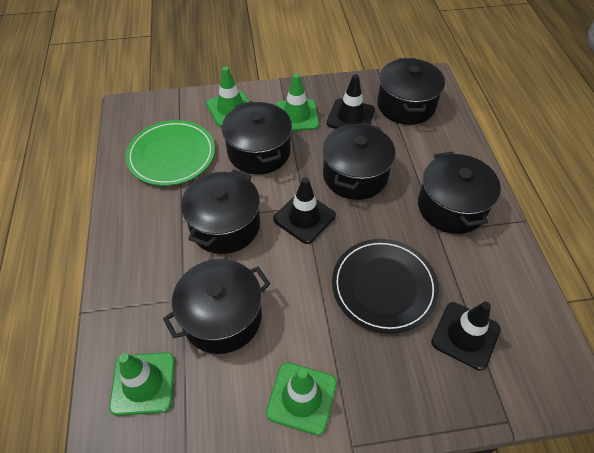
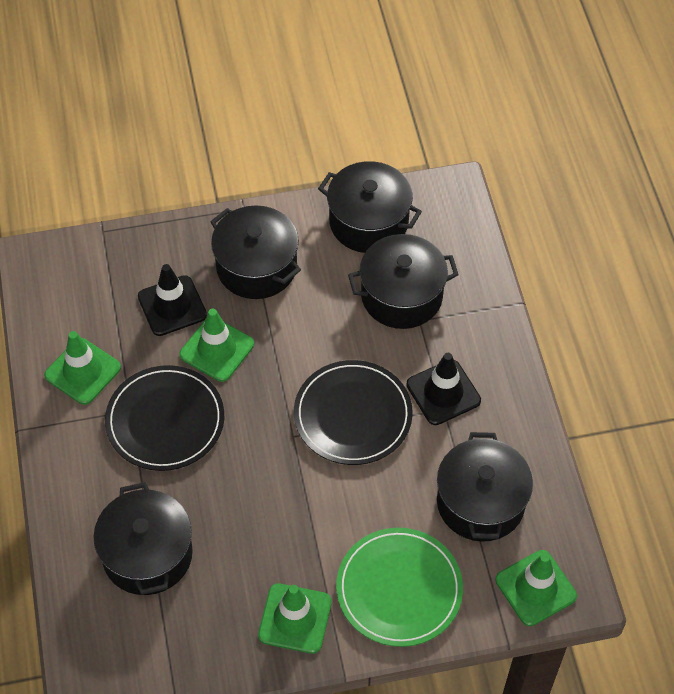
black plate: 1 -> 2
black pot: 6 -> 5
black traffic cone: 3 -> 2

